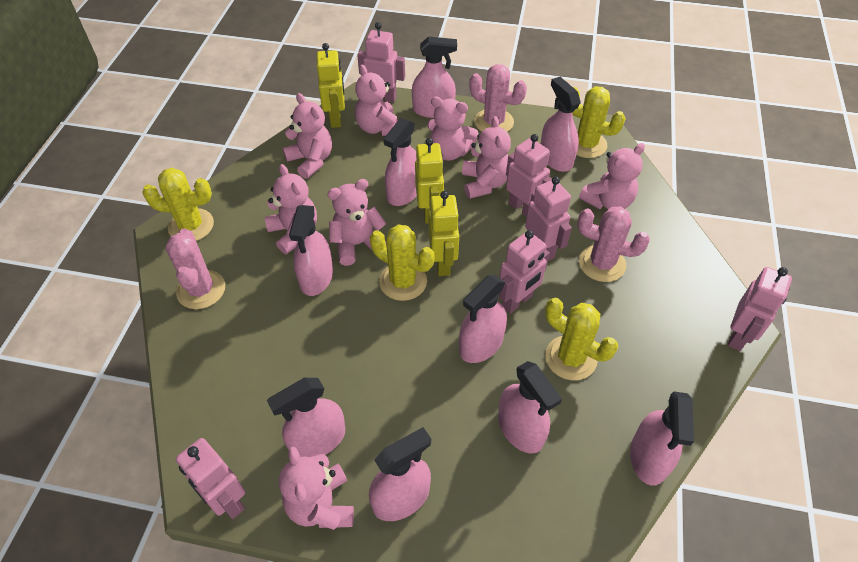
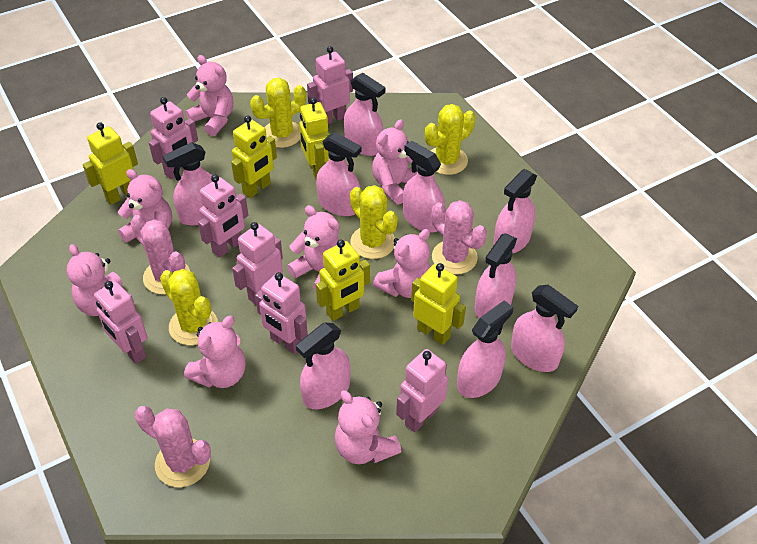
pink robot: 6 -> 7
yellow robot: 3 -> 5

